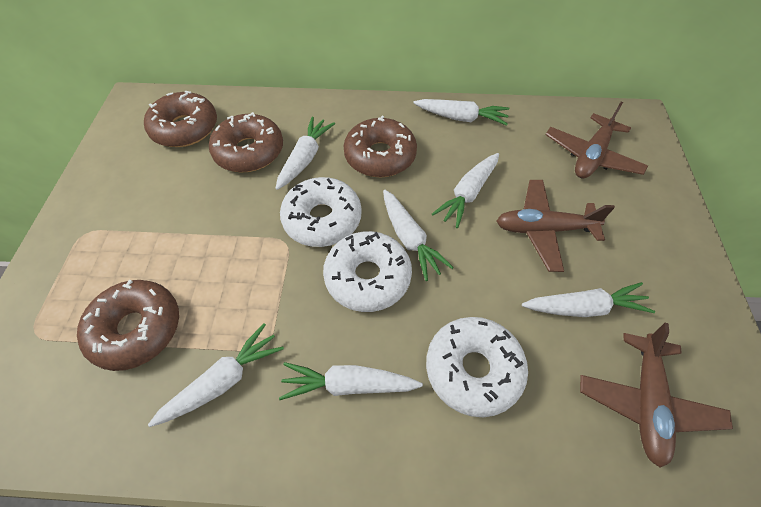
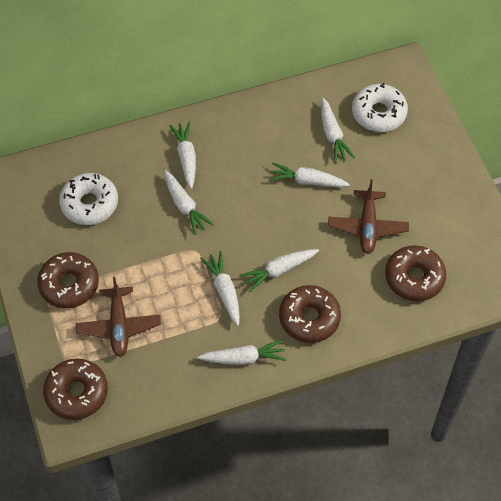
brown plane: 3 -> 2
white donut: 3 -> 2

